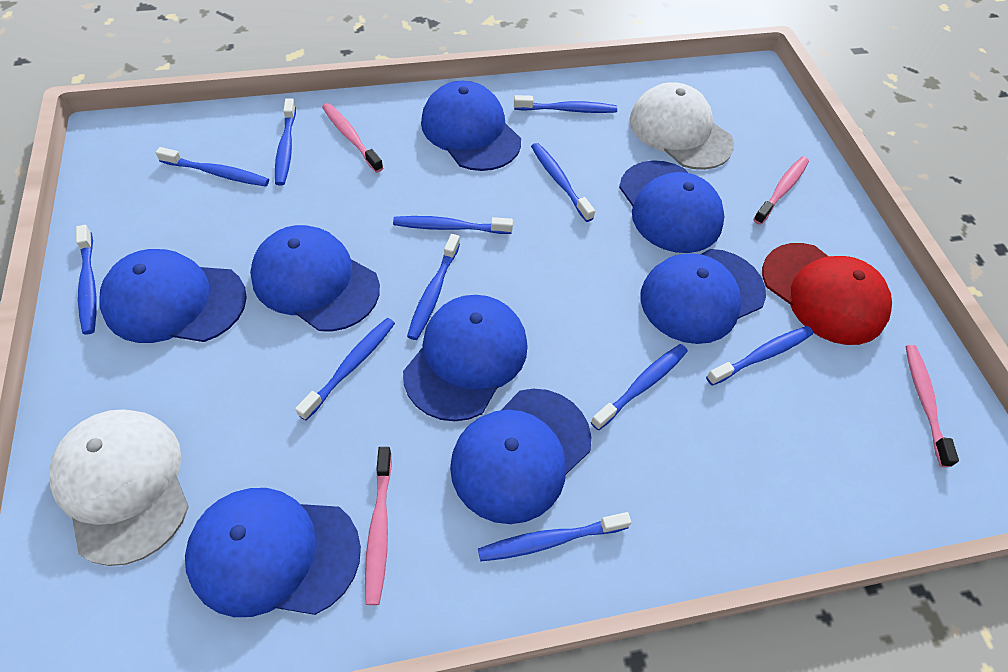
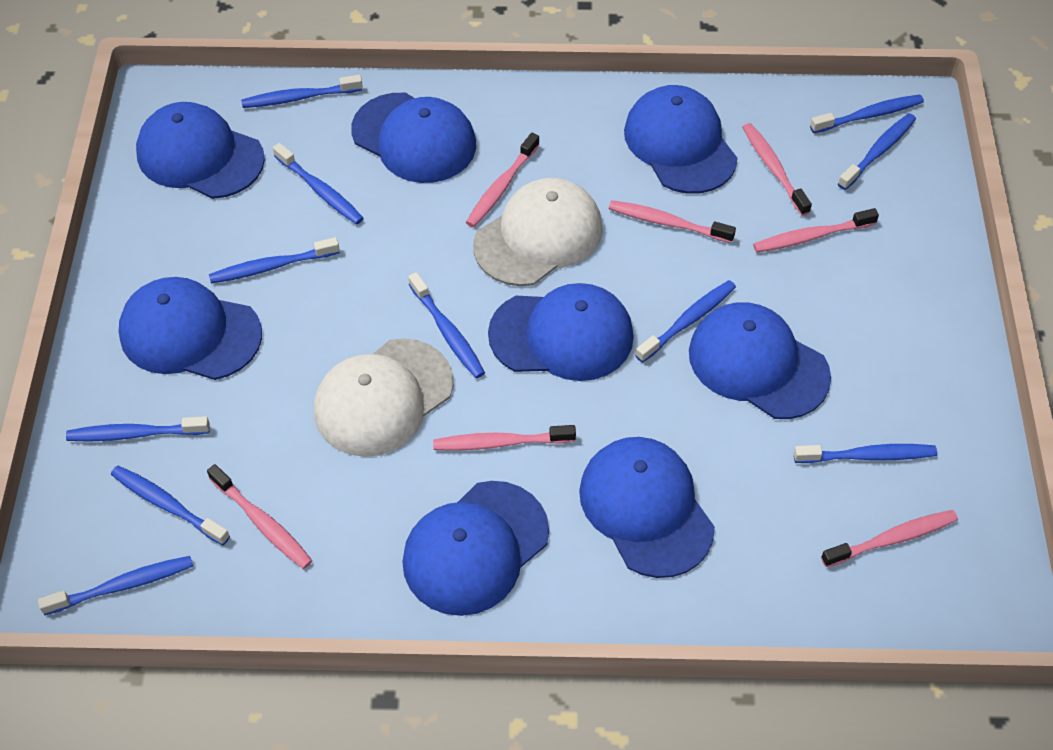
pink toothbrush: 4 -> 7
red cap: 1 -> 0

